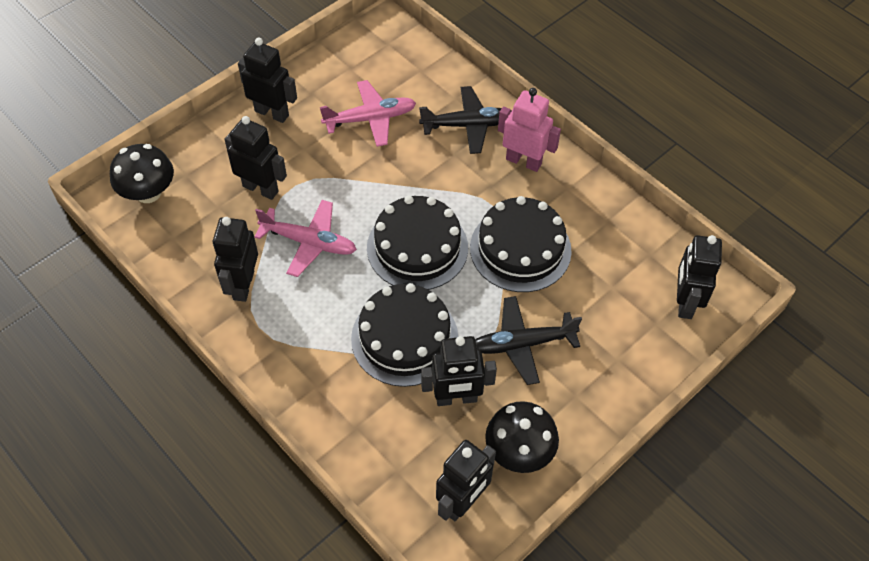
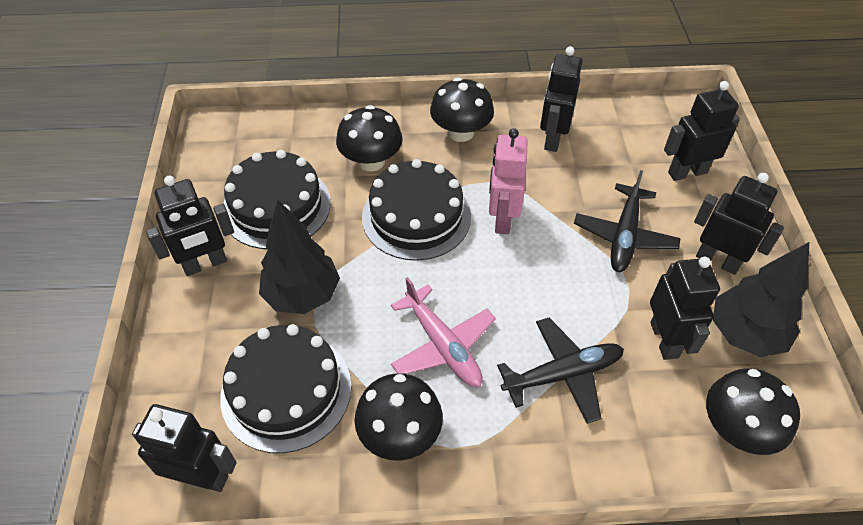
black mushroom: 2 -> 4
black tree: 0 -> 2
pink plane: 2 -> 1

